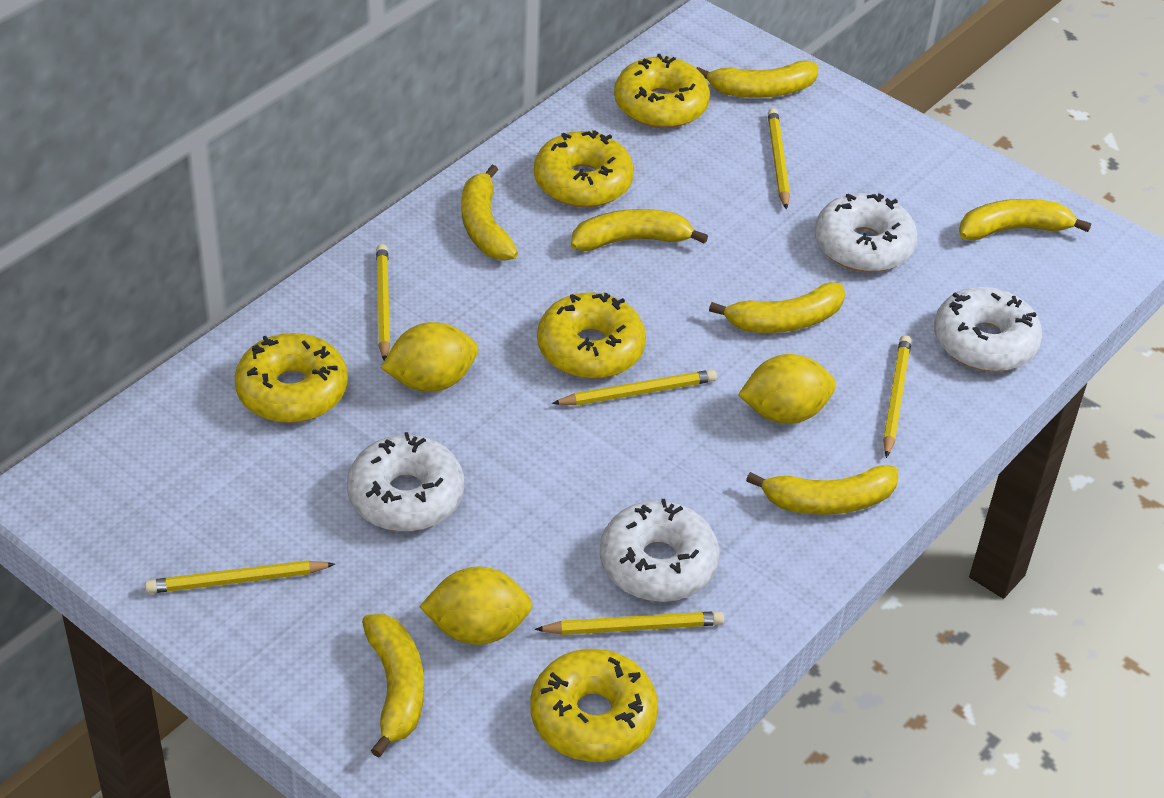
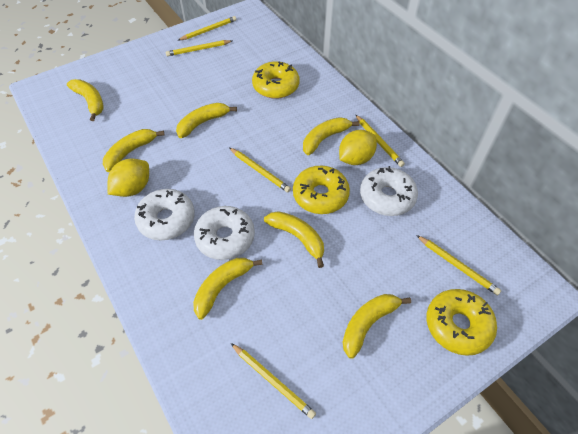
white donut: 4 -> 3
yellow donut: 5 -> 3
yellow lemon: 3 -> 2

